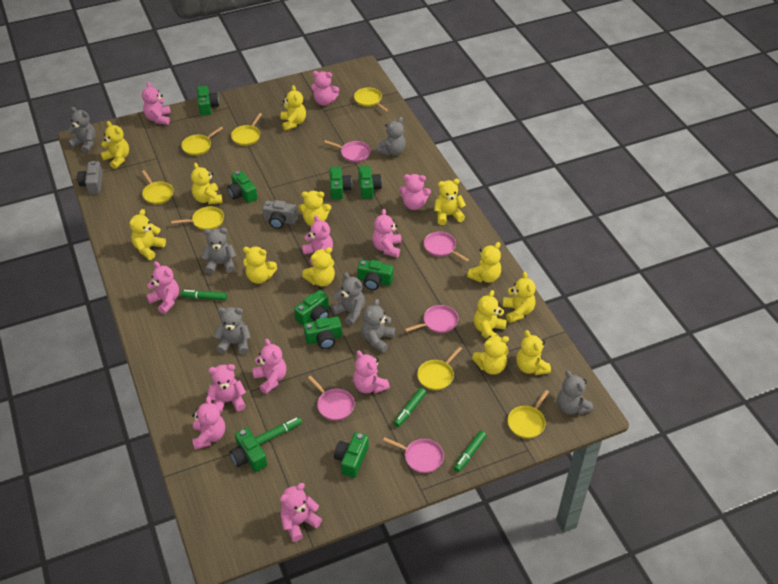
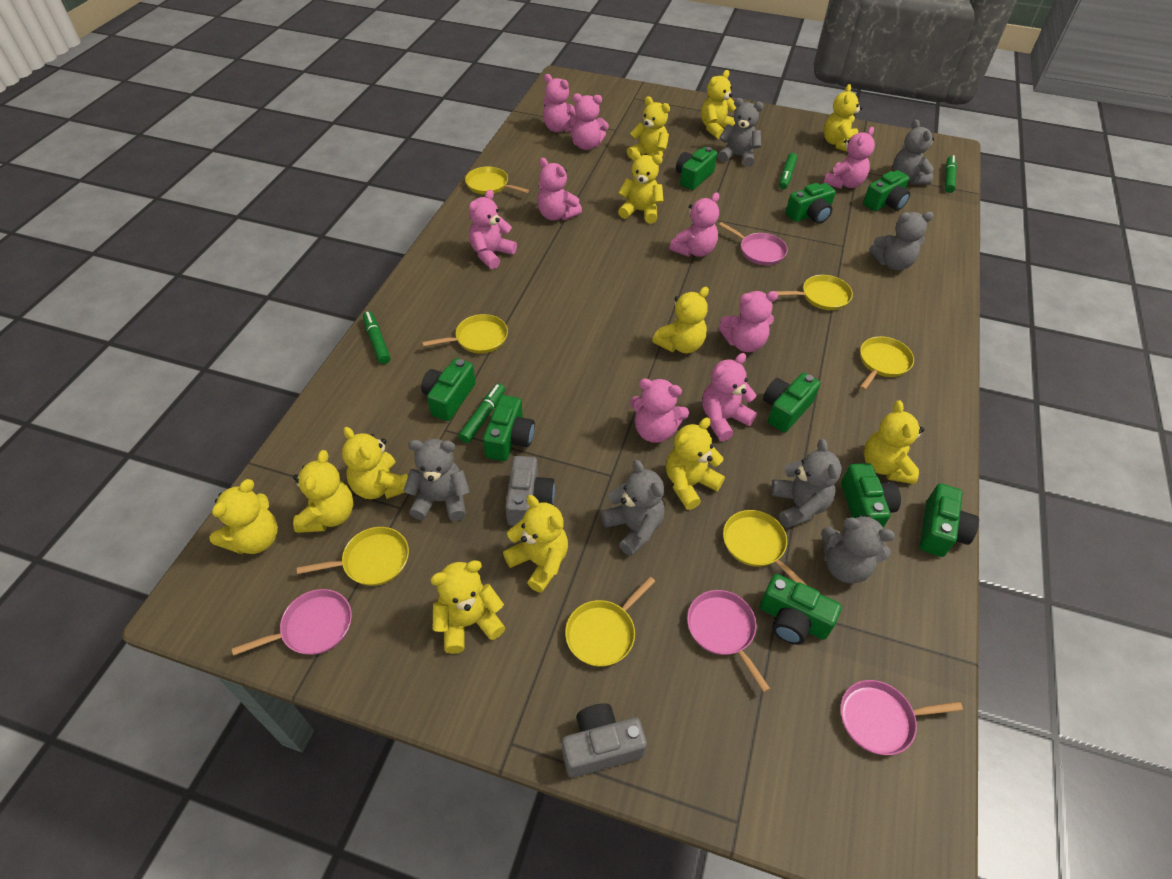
pink pan: 5 -> 4
pink teddy bear: 11 -> 9
yellow teddy bear: 13 -> 12

